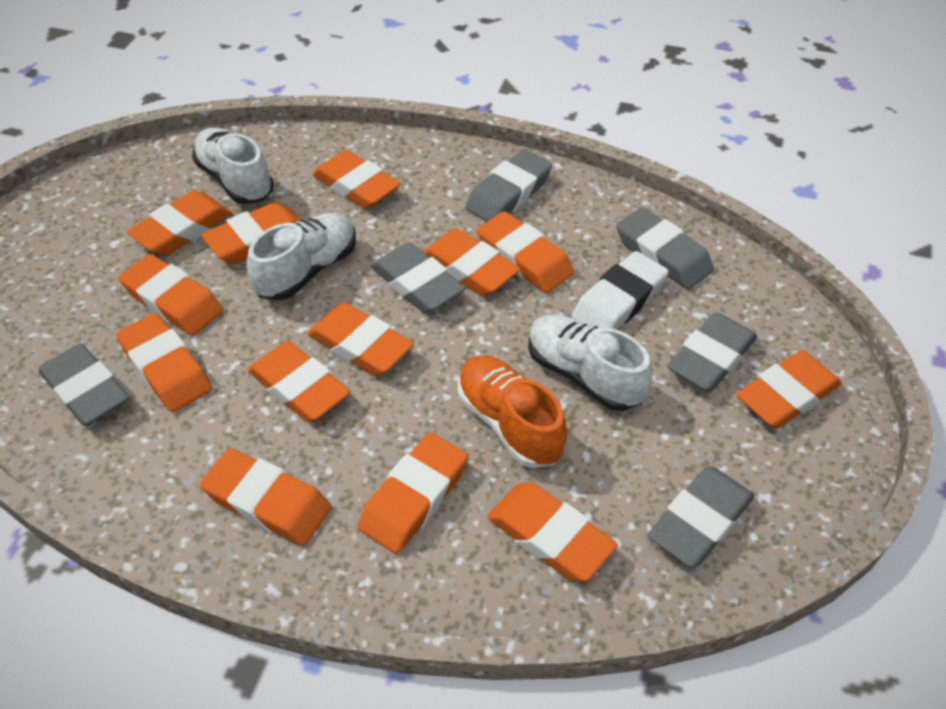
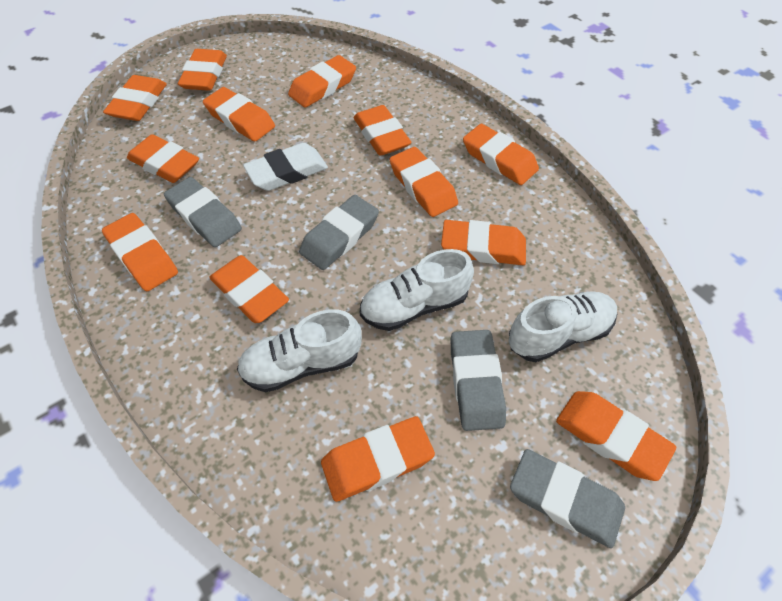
grey eraser: 6 -> 4
orange shoe: 1 -> 0

